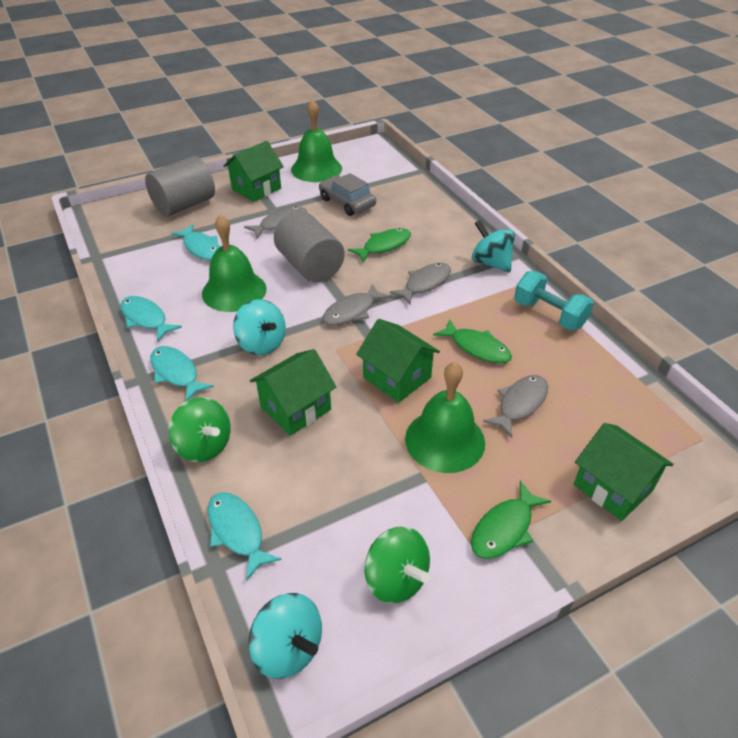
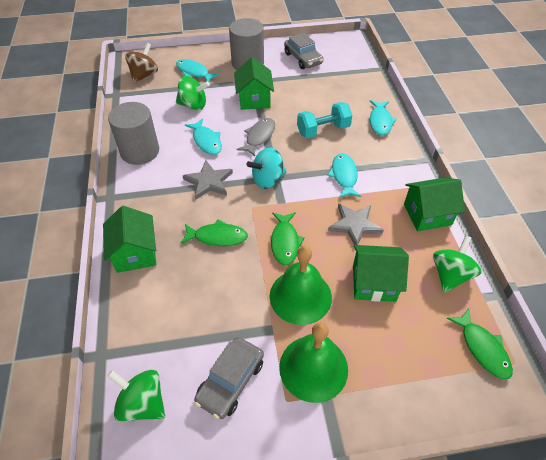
brown spinning top: 0 -> 1
green bell: 3 -> 2
green spinning top: 2 -> 3
grey car: 1 -> 2
grey fish: 4 -> 1
grey star: 0 -> 2
turquoise spinning top: 3 -> 1

